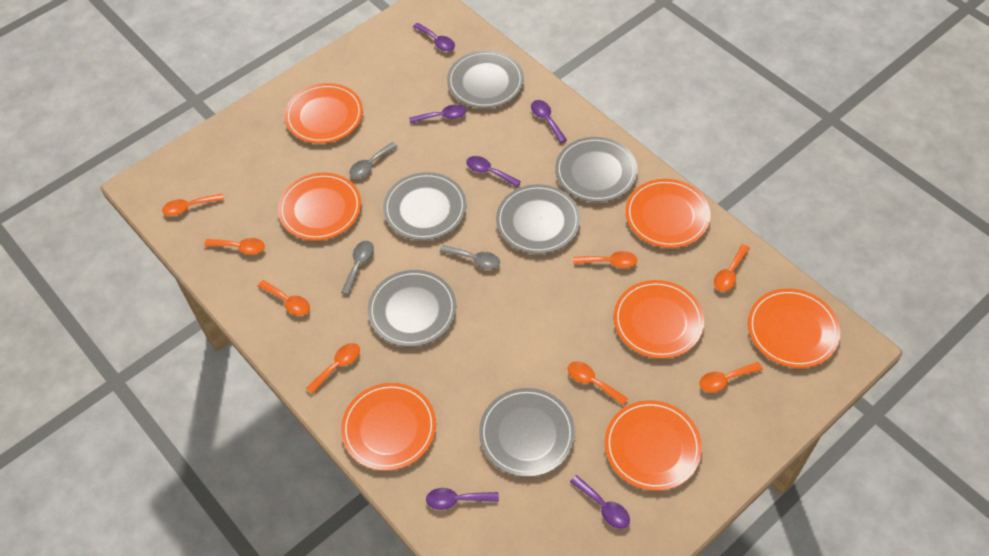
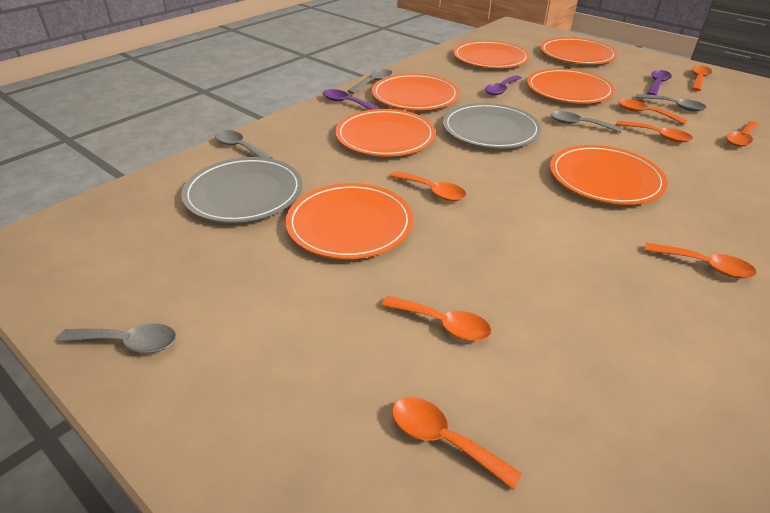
grey plate: 6 -> 2
grey spoon: 3 -> 5
purple spoon: 6 -> 3

